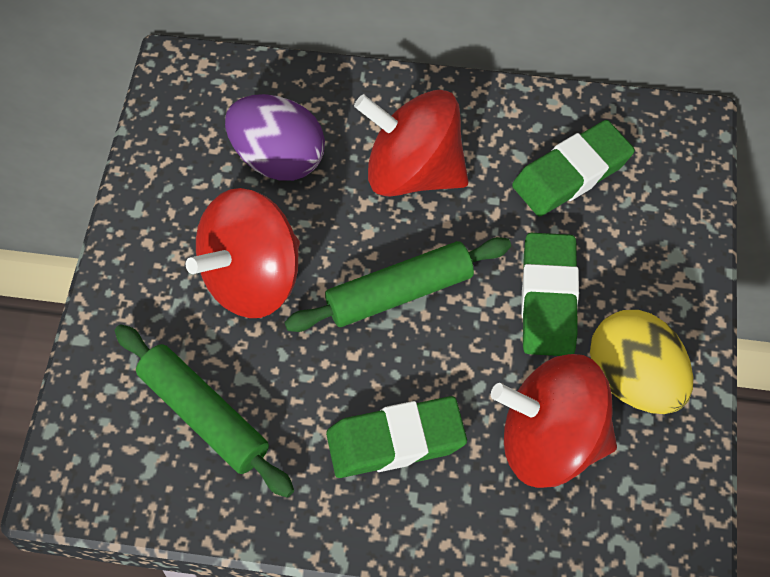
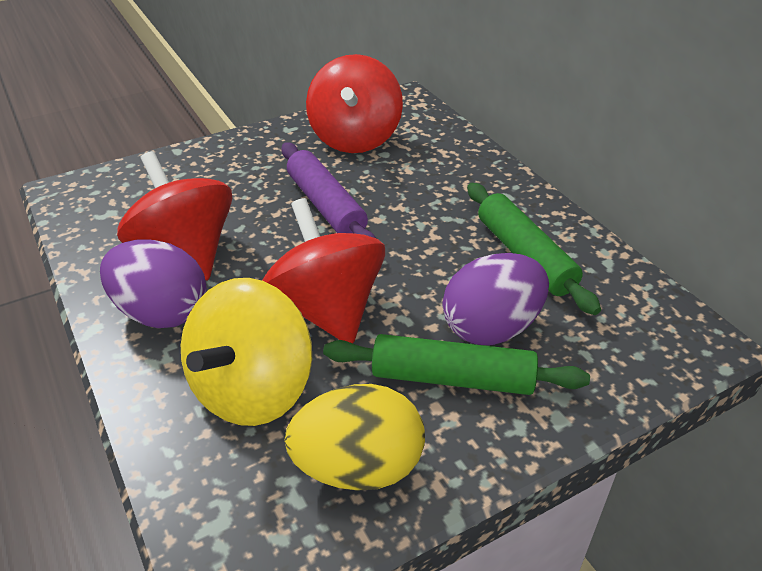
green eraser: 3 -> 0
purple egg: 1 -> 2
purple rolling pin: 0 -> 1
yellow spinning top: 0 -> 1

